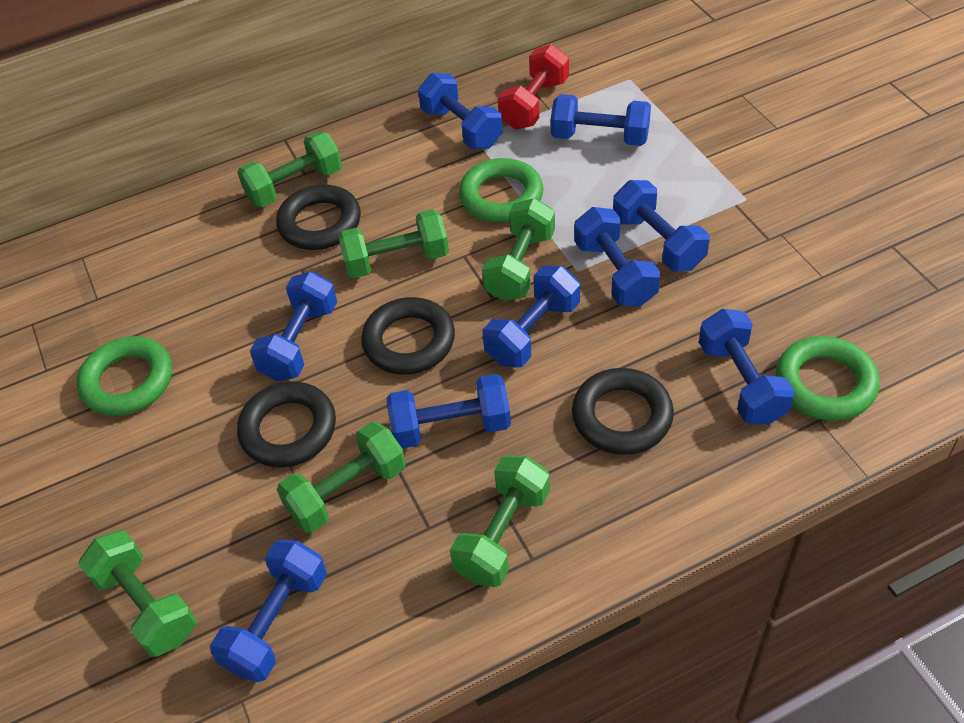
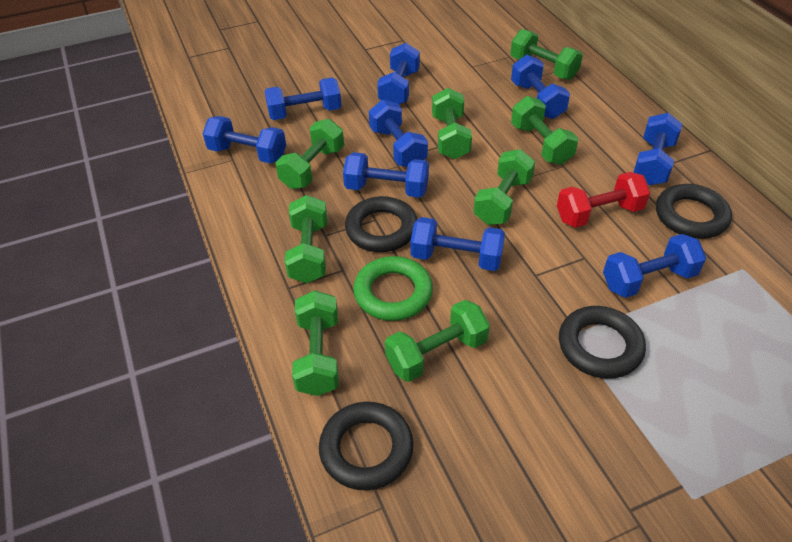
green dumbbell: 6 -> 8
green ring: 3 -> 1

